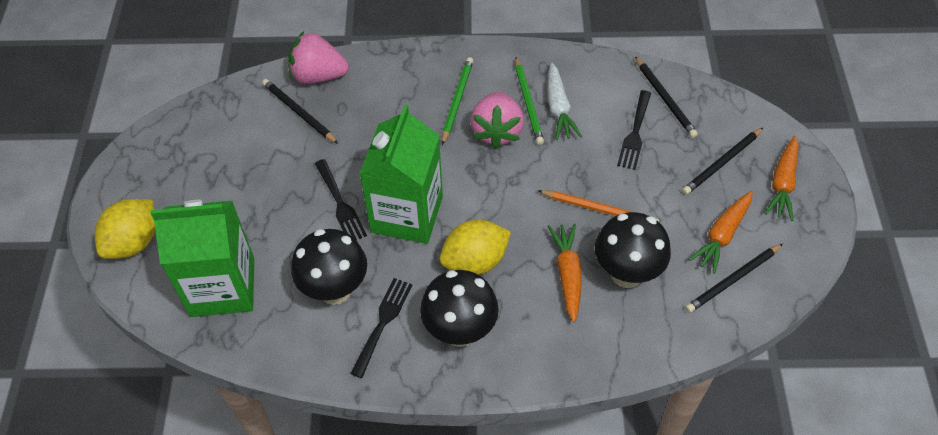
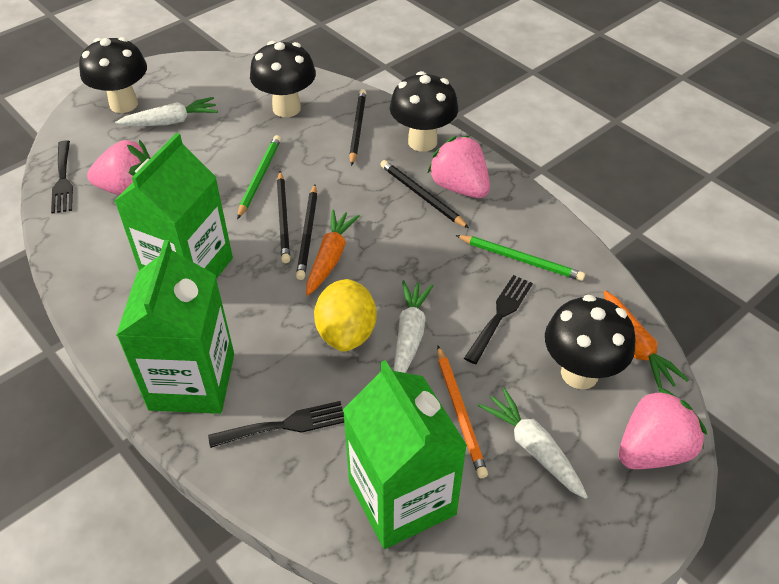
black mushroom: 3 -> 4
green carton: 2 -> 3
orange carrot: 3 -> 2
pink strawberry: 2 -> 3
white carrot: 1 -> 3
yellow lemon: 2 -> 1

